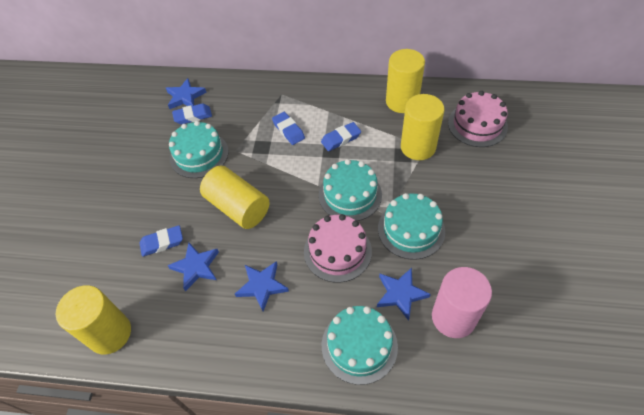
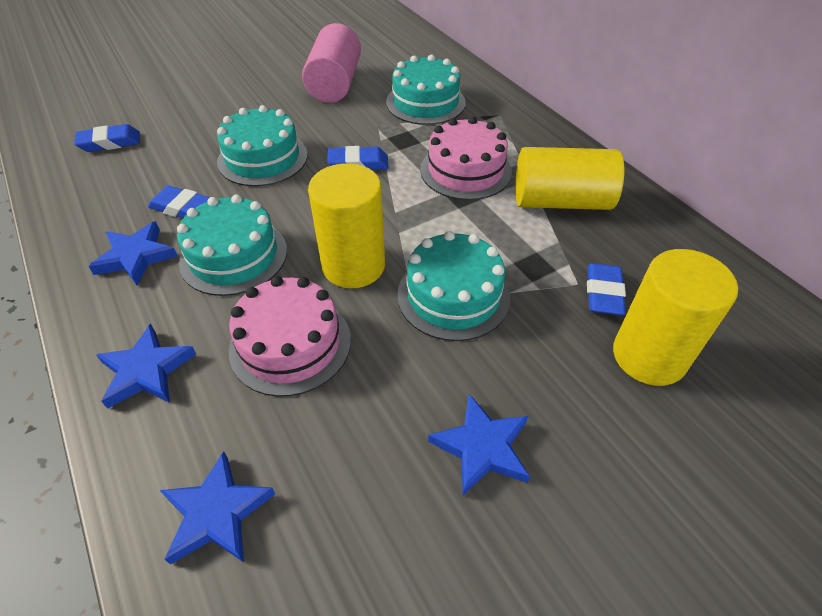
yellow cylinder: 4 -> 3

